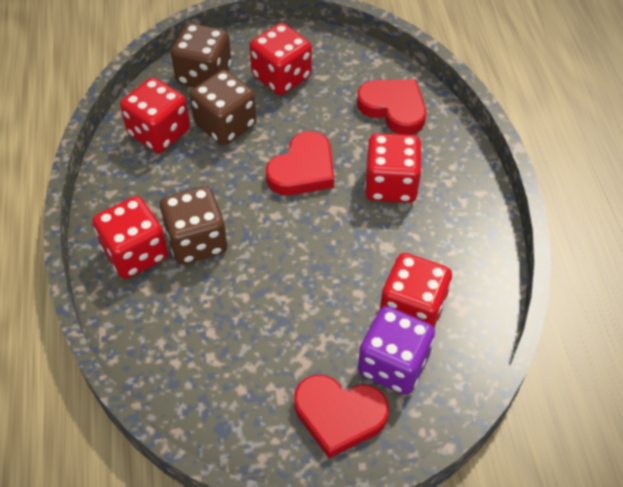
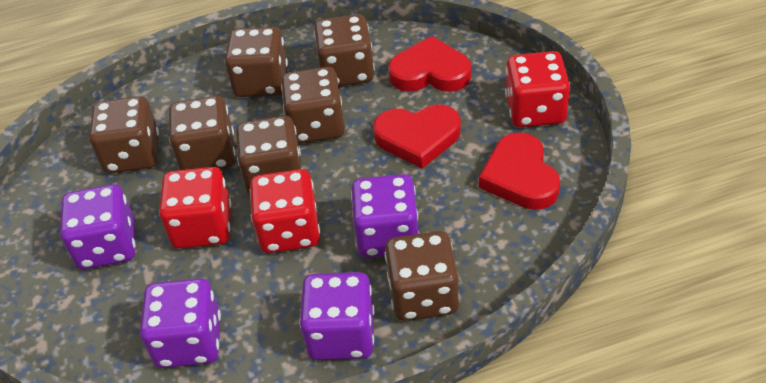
brown dice: 3 -> 7
purple dice: 1 -> 4
red dice: 5 -> 3

